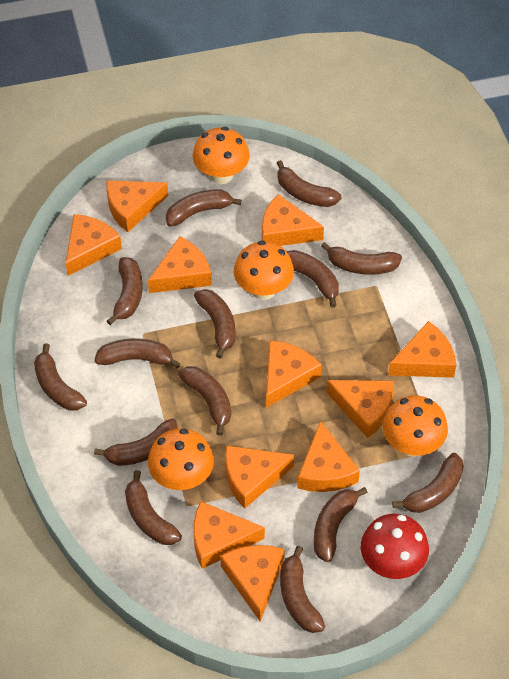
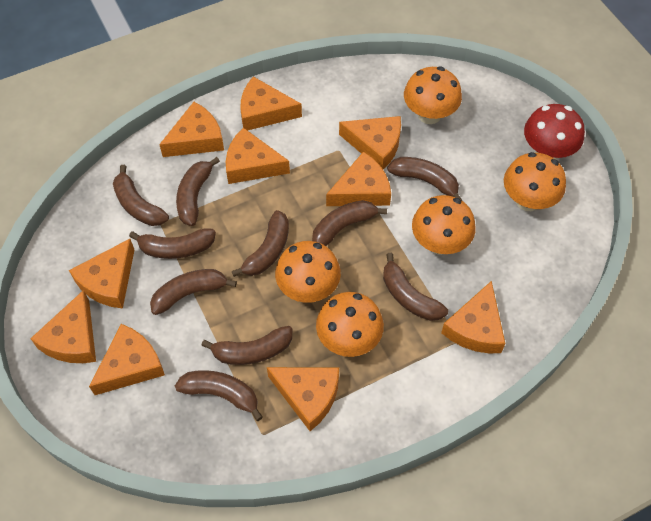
brown banana: 14 -> 10
orange cheese: 11 -> 10
orange mushroom: 4 -> 5

